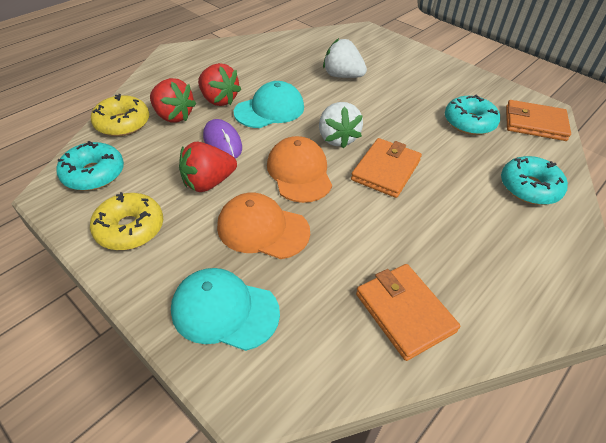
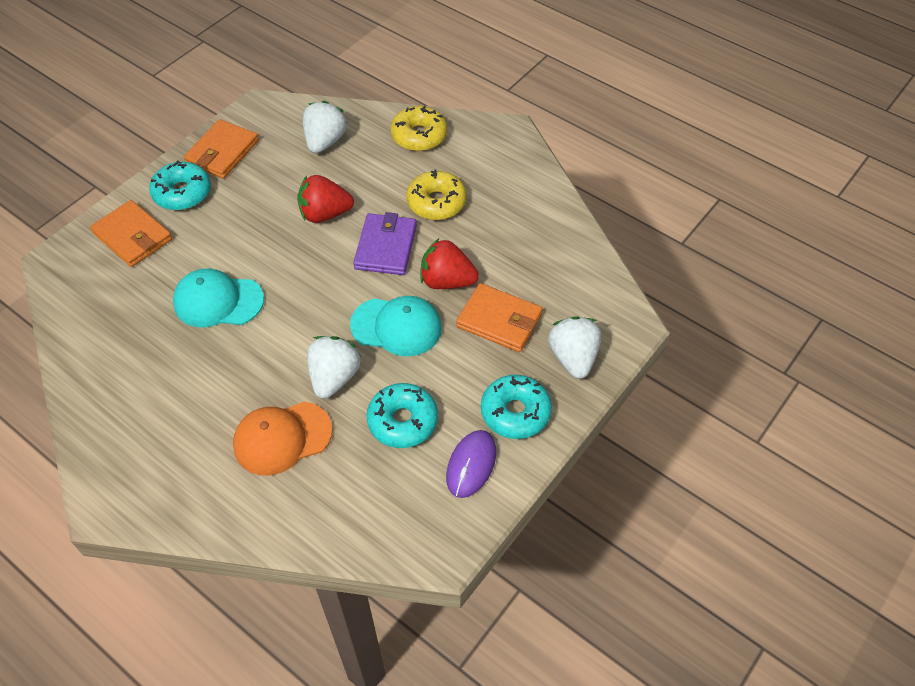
orange cap: 2 -> 1
purple wallet: 0 -> 1
red strawberry: 3 -> 2
white strawberry: 2 -> 3

